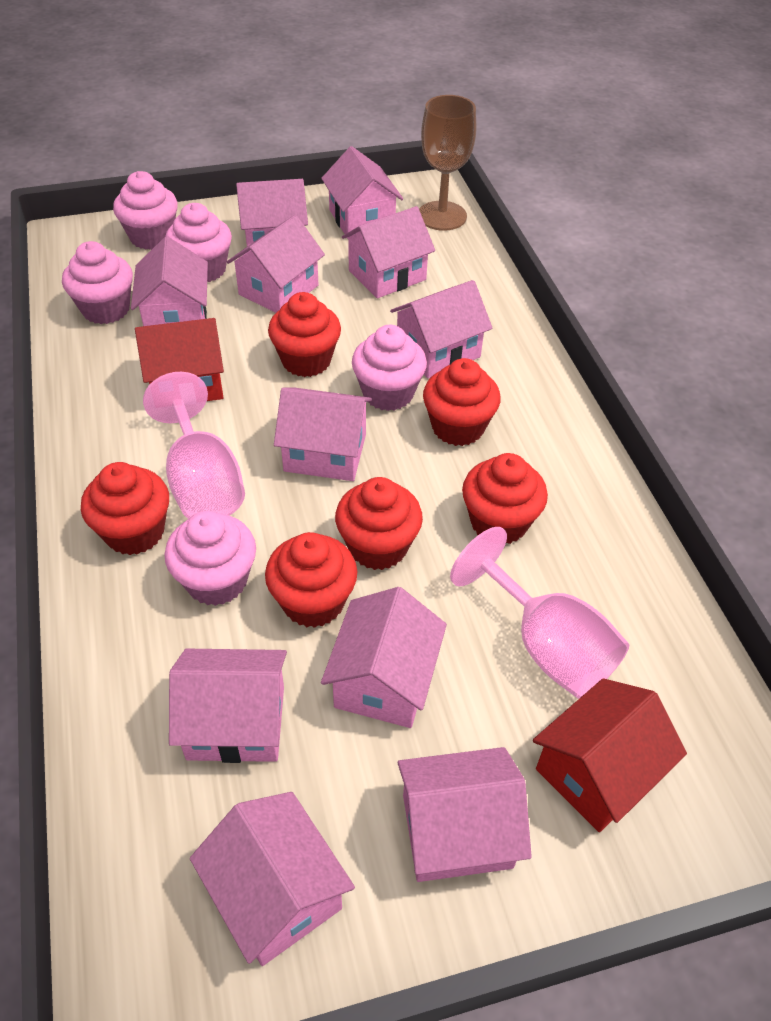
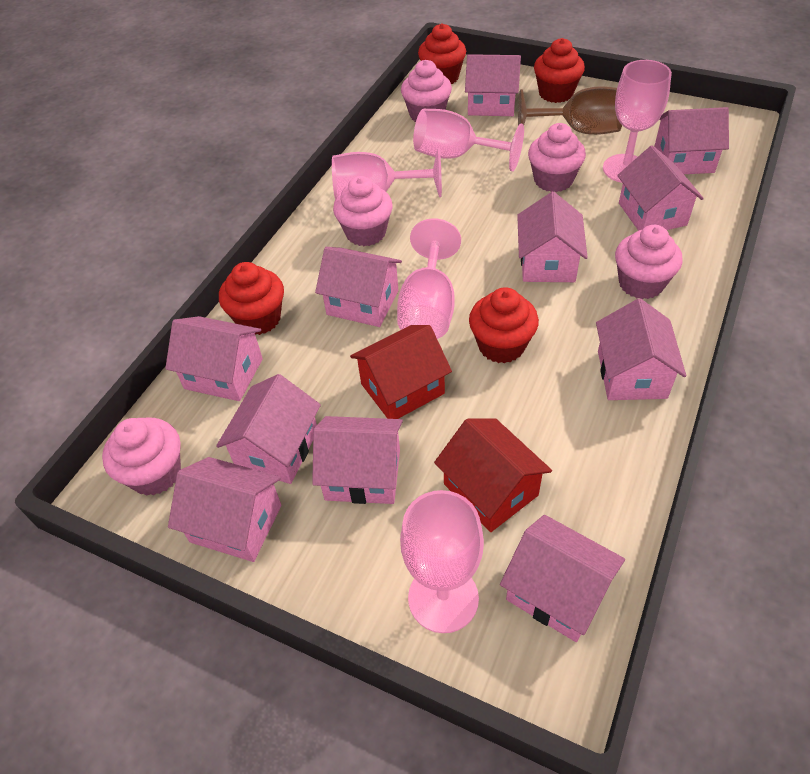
pink goblet: 2 -> 5
red cupcake: 6 -> 4

